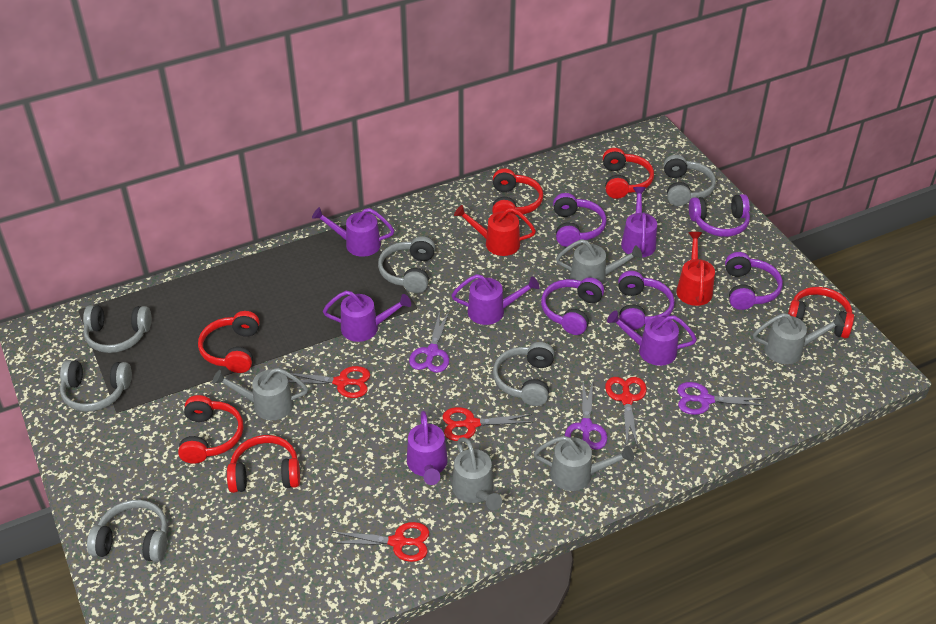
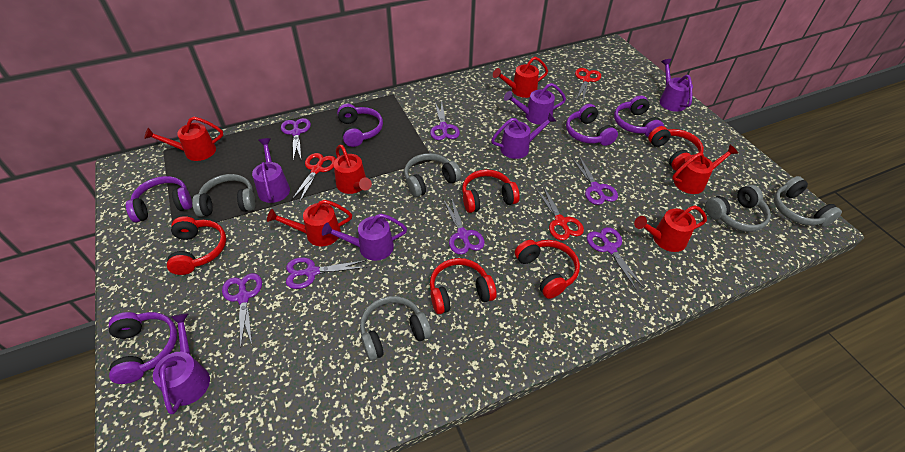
grey headphones: 6 -> 5
grey watering can: 5 -> 0
purple scissors: 3 -> 7
red headphones: 6 -> 5
red scissors: 4 -> 3
red watering can: 2 -> 6

